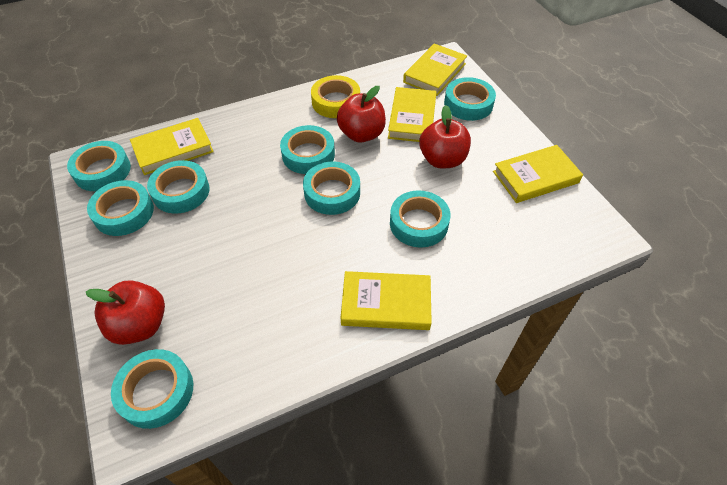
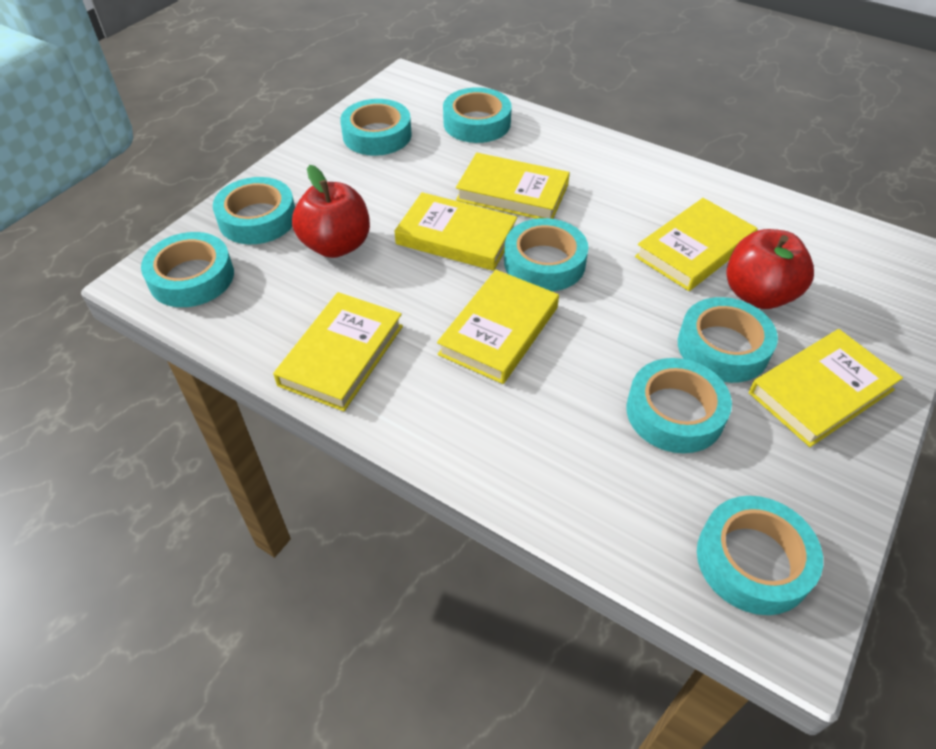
red apple: 3 -> 2
yellow book: 5 -> 6
yellow tape: 1 -> 0

